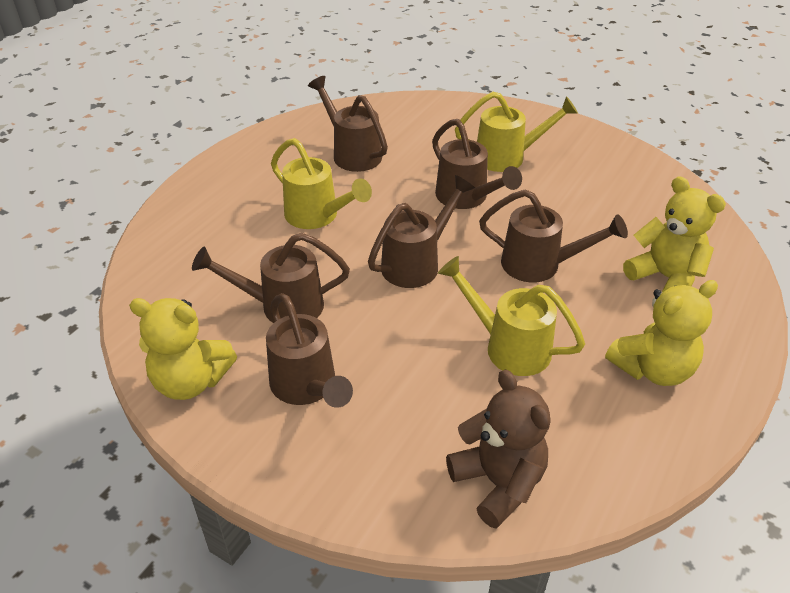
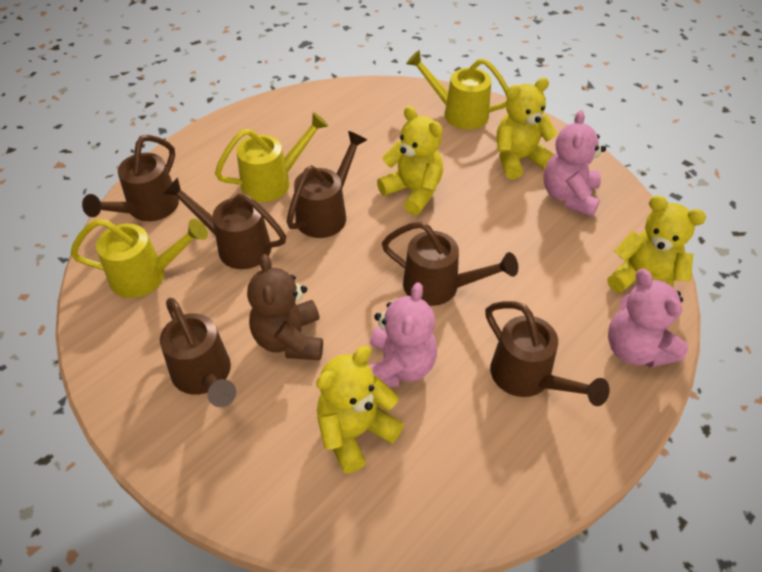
pink teddy bear: 0 -> 3
yellow teddy bear: 3 -> 4

